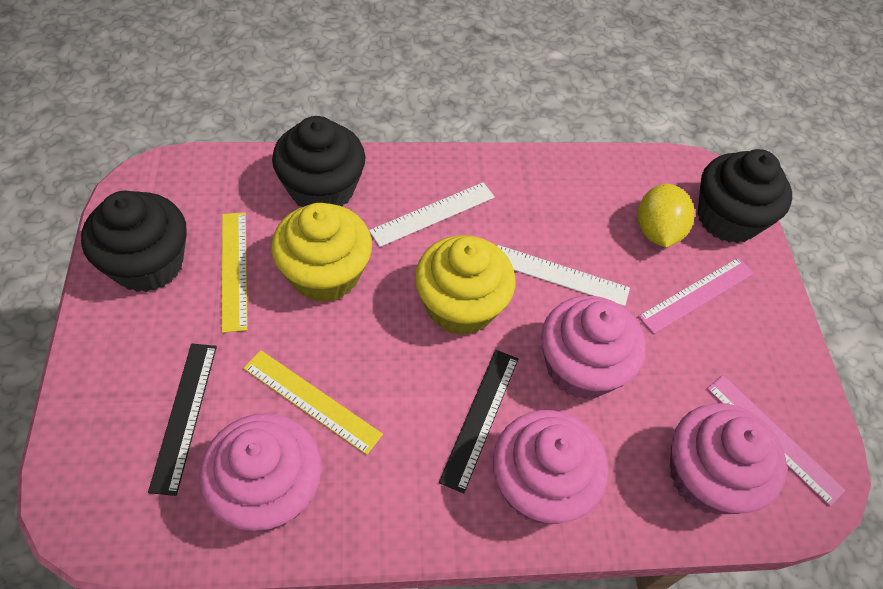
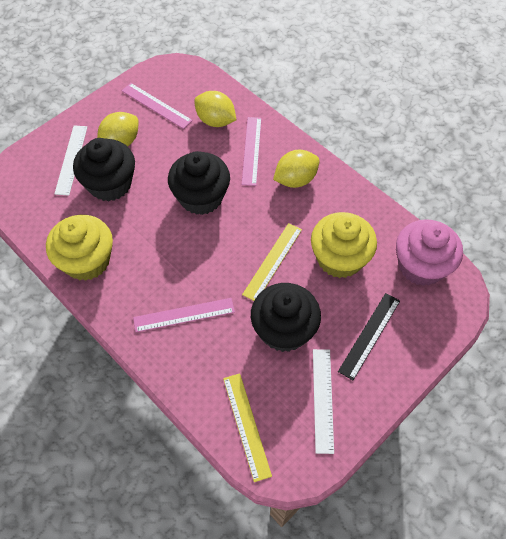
black ruler: 2 -> 1
pink cupcake: 4 -> 1
pink ruler: 2 -> 3
yellow lemon: 1 -> 3

